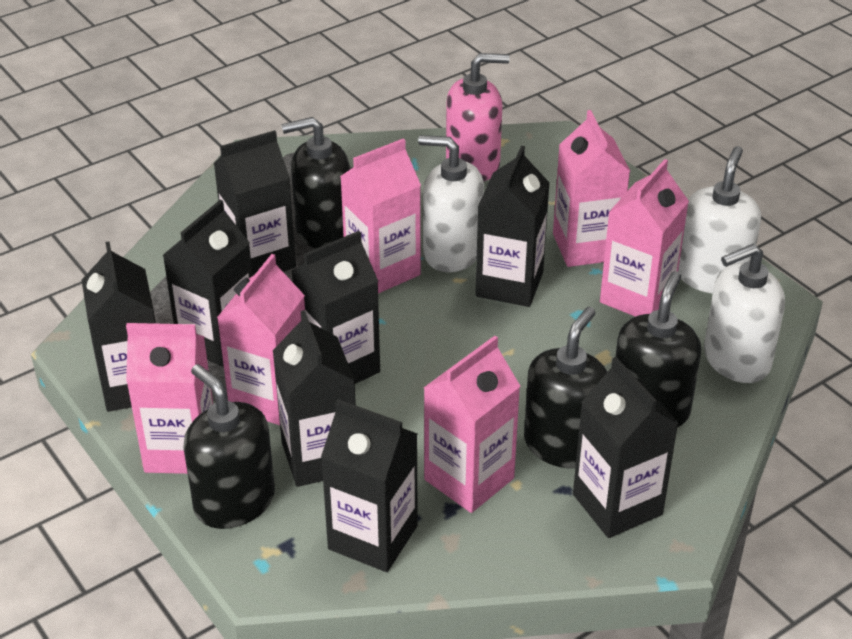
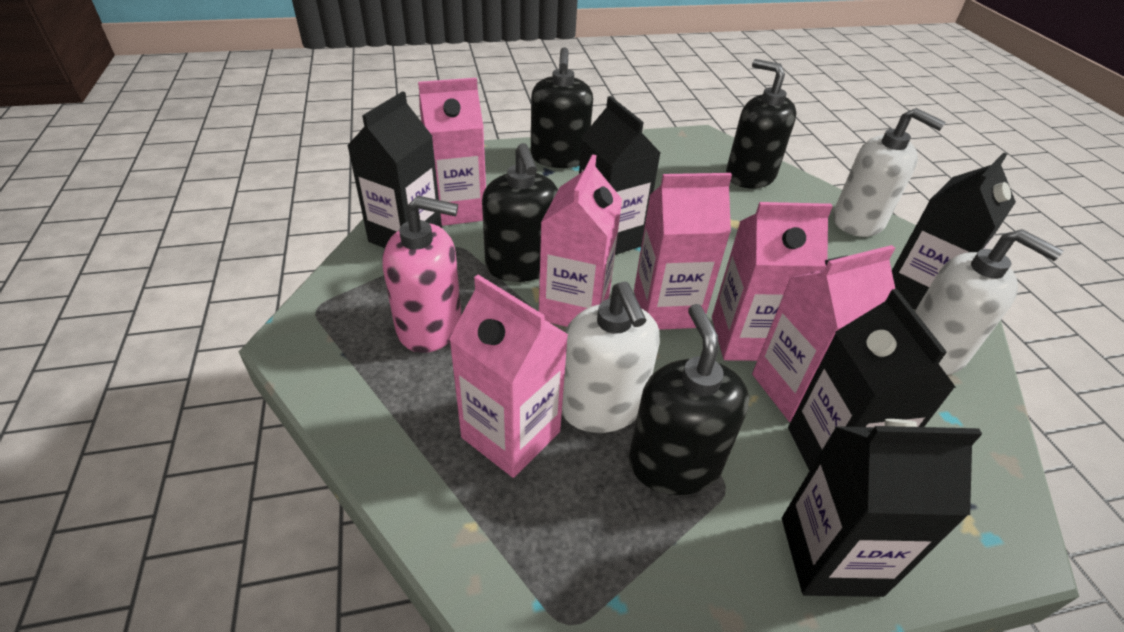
black carton: 8 -> 5

